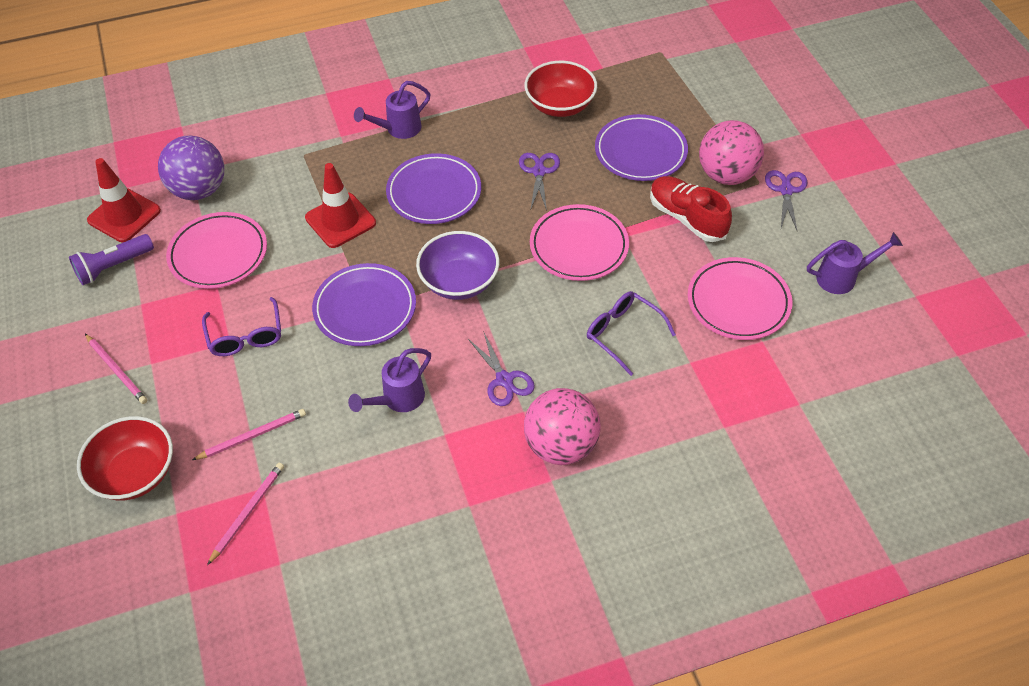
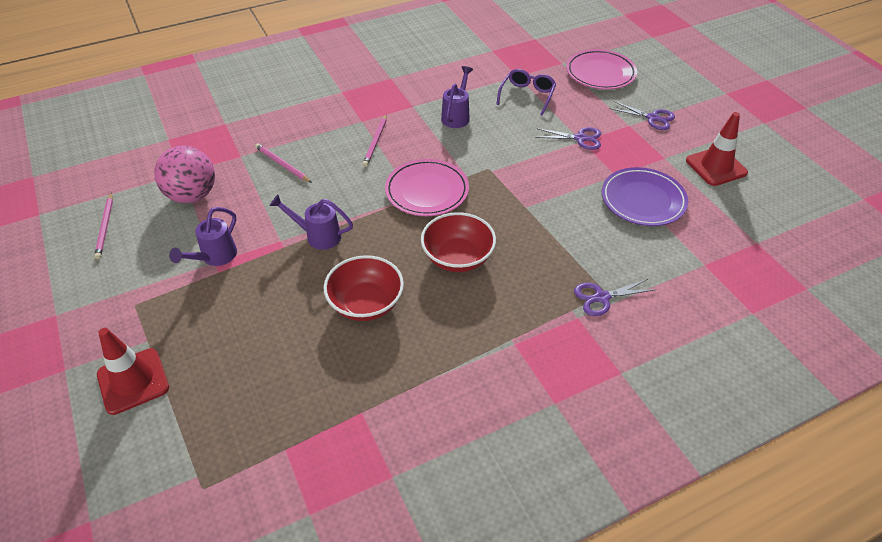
pink ball: 2 -> 1
pink plate: 3 -> 2
purple ball: 1 -> 0
purple bowl: 1 -> 0
purple flashlight: 1 -> 0
purple glasses: 2 -> 1
purple plate: 3 -> 1
red shoe: 1 -> 0

